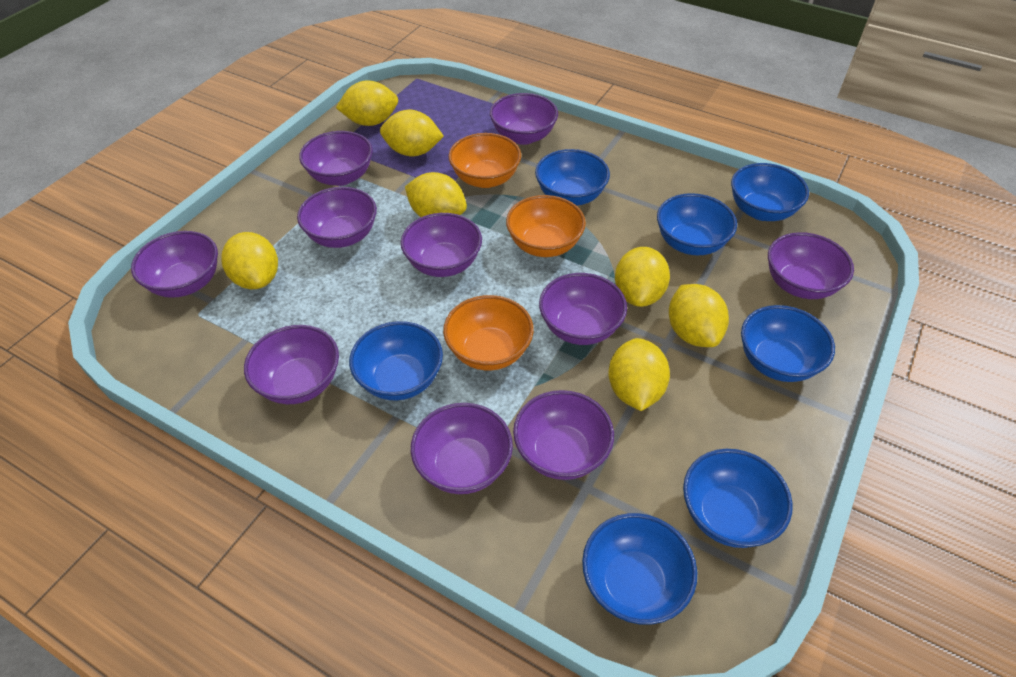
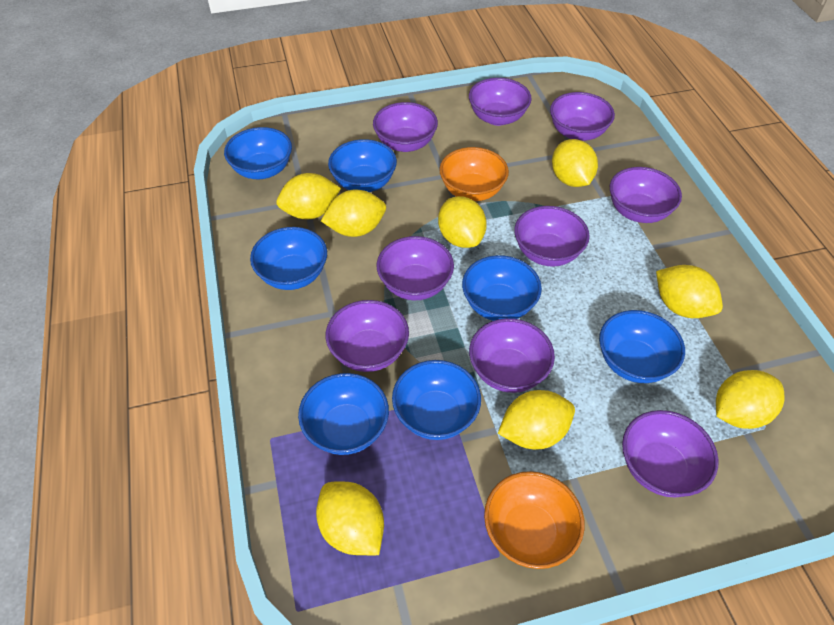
orange bowl: 3 -> 2
purple bowl: 10 -> 9
yellow lemon: 7 -> 8

